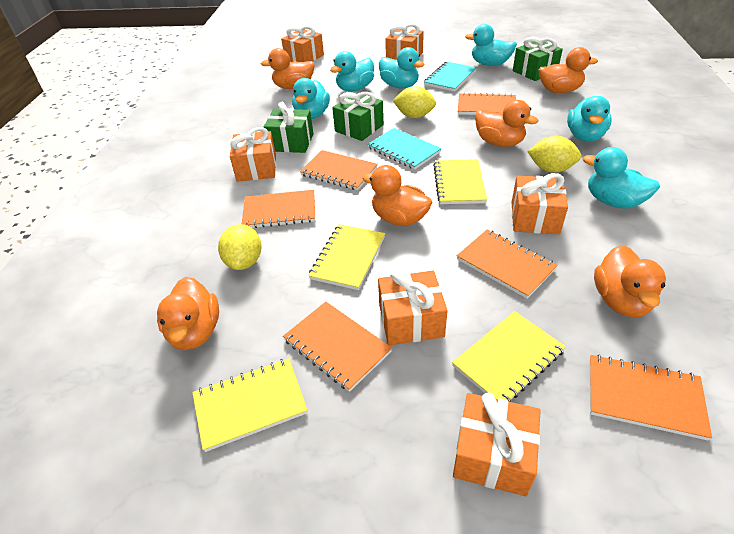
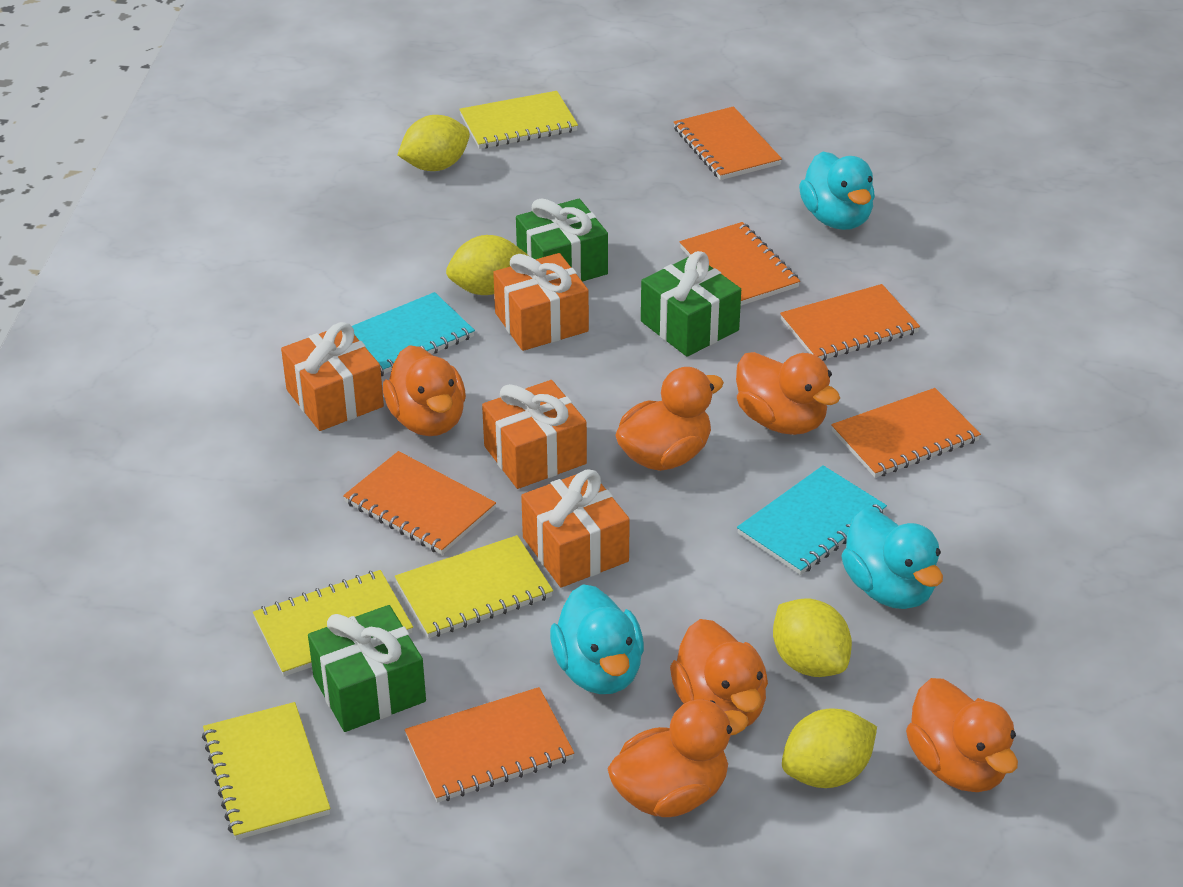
orange gift: 6 -> 4
turquoise duck: 6 -> 3
yellow lemon: 3 -> 4

